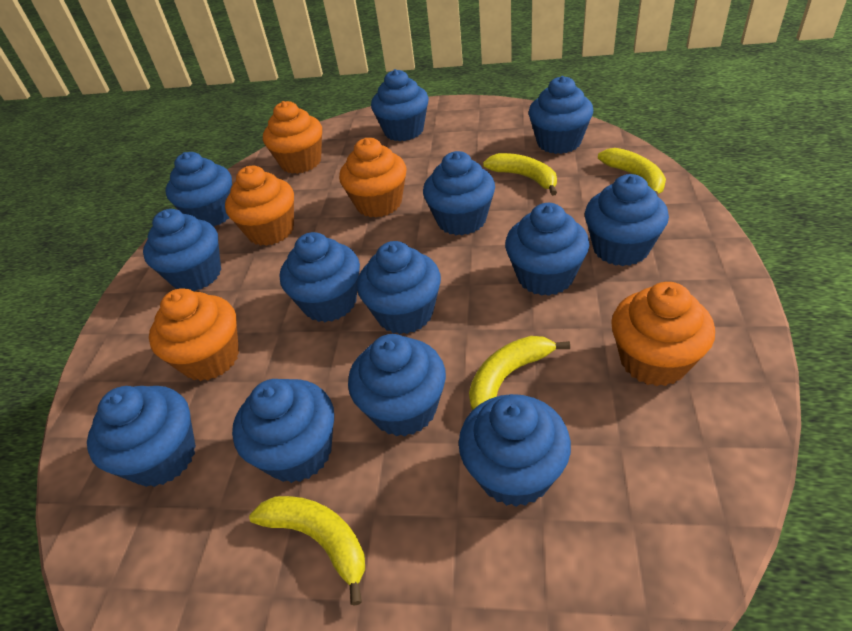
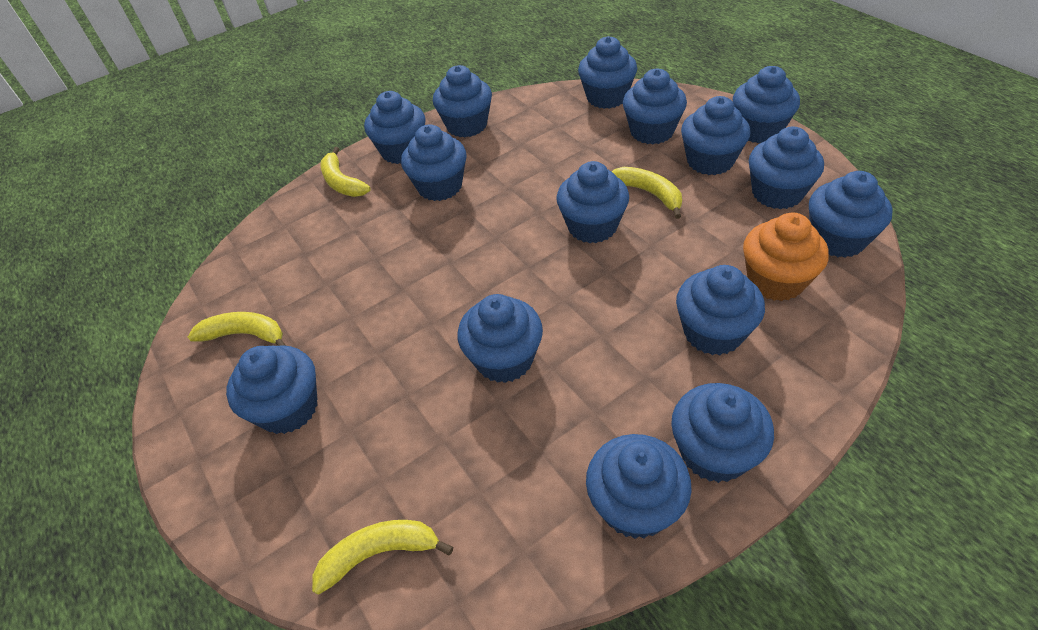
blue cupcake: 13 -> 15
orange cupcake: 5 -> 1

